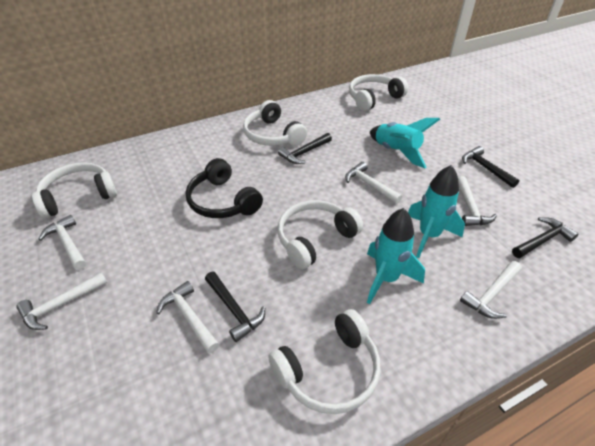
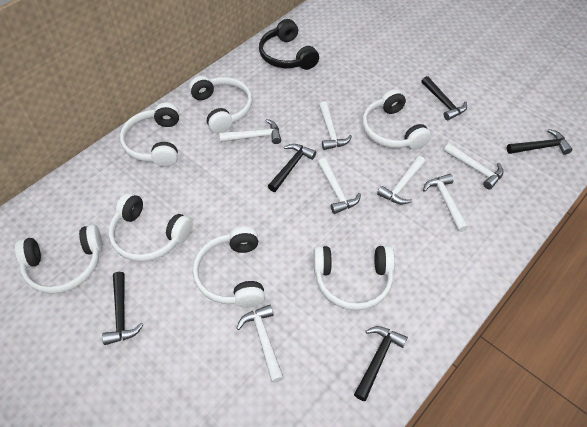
black hammer: 4 -> 5
turquoise rocket: 3 -> 0
white hammer: 6 -> 7
white headphones: 5 -> 7

